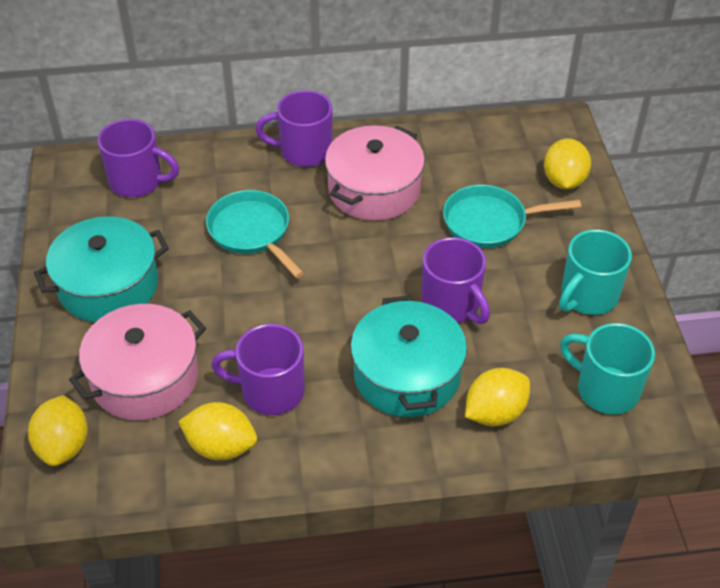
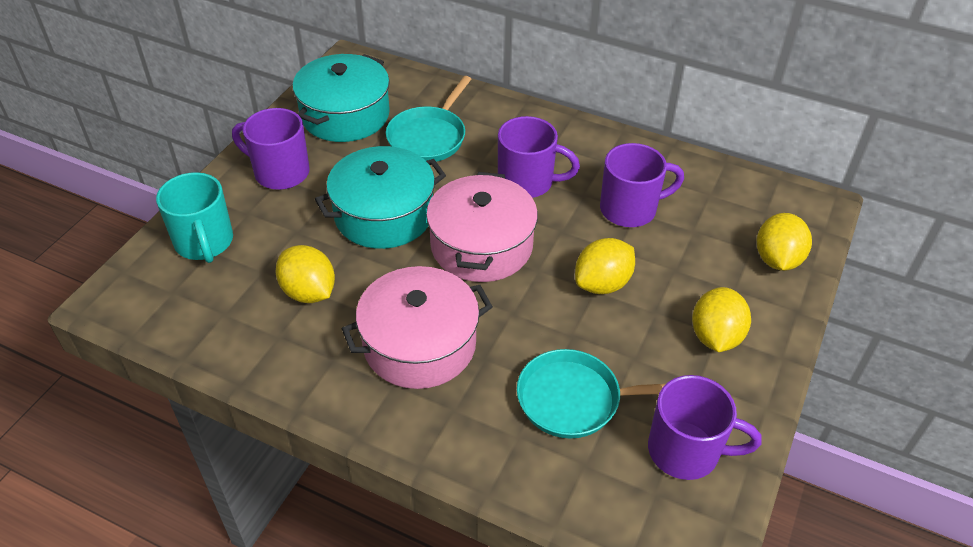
turquoise mug: 2 -> 1

